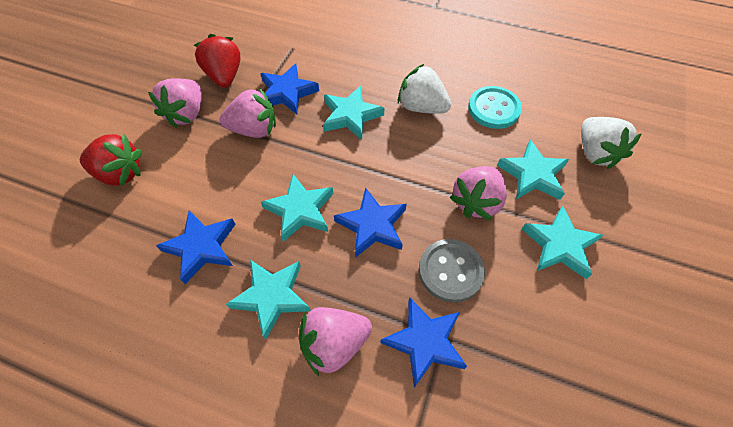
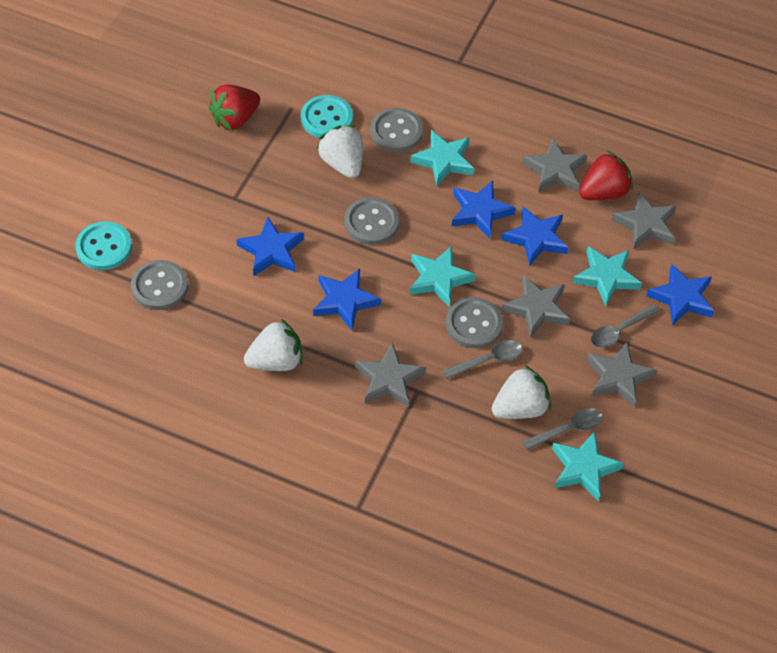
blue star: 4 -> 5
grey button: 1 -> 4
grey spoon: 0 -> 3
grey star: 0 -> 5
pink strawberry: 4 -> 0
turquoise button: 1 -> 2
turquoise star: 5 -> 4
white strawberry: 2 -> 3

